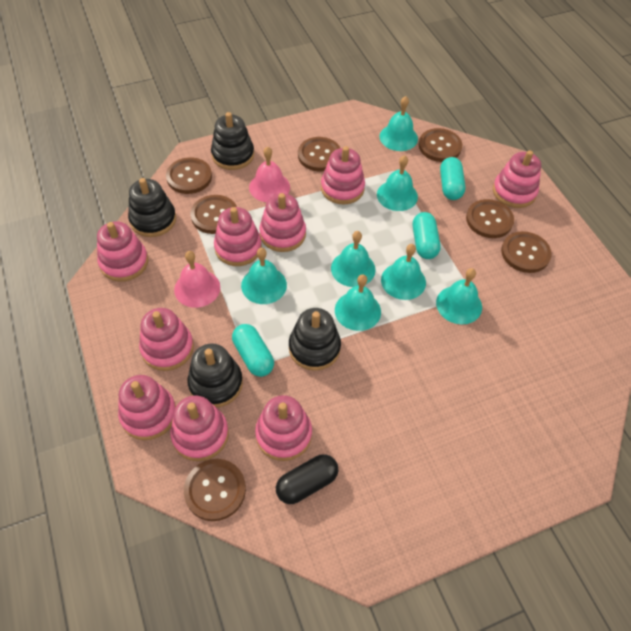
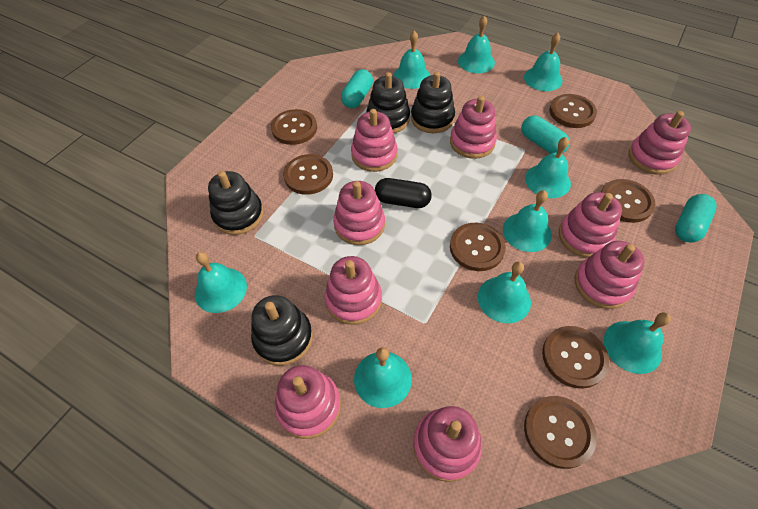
pink bell: 2 -> 0
turquoise bell: 7 -> 9

